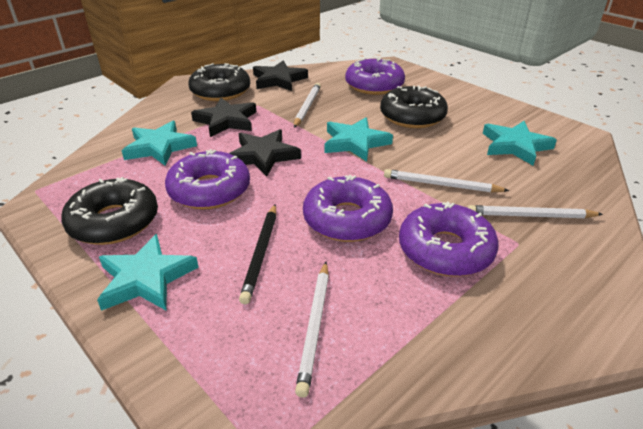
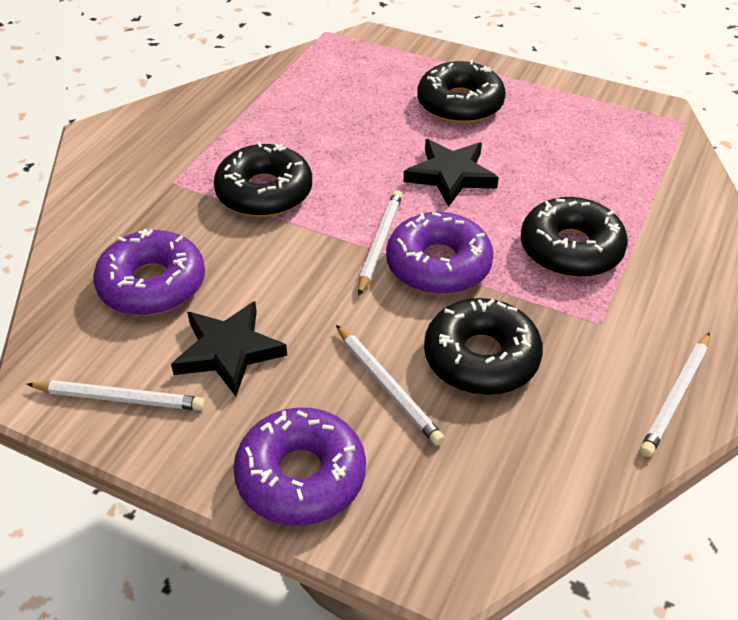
black donut: 3 -> 4
black pencil: 1 -> 0
black star: 3 -> 2
purple donut: 4 -> 3
turquoise star: 4 -> 0

